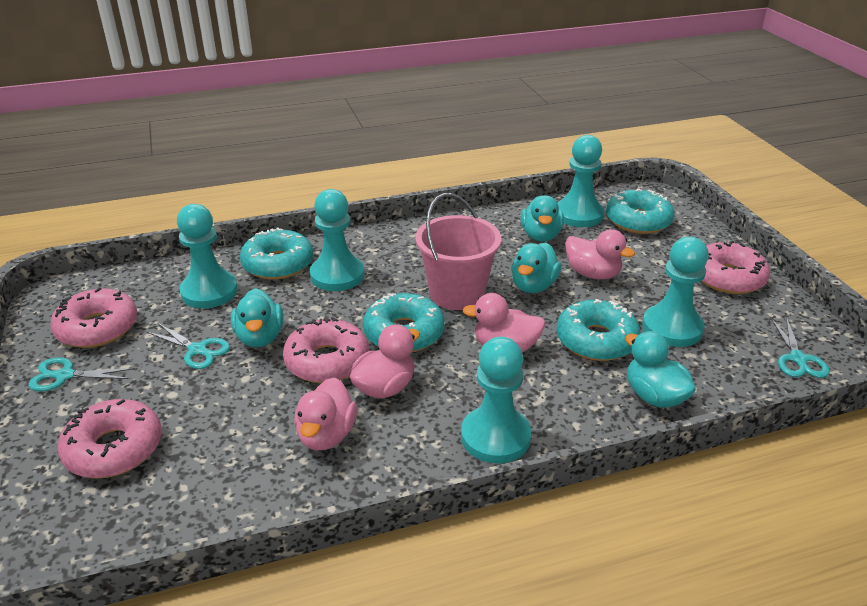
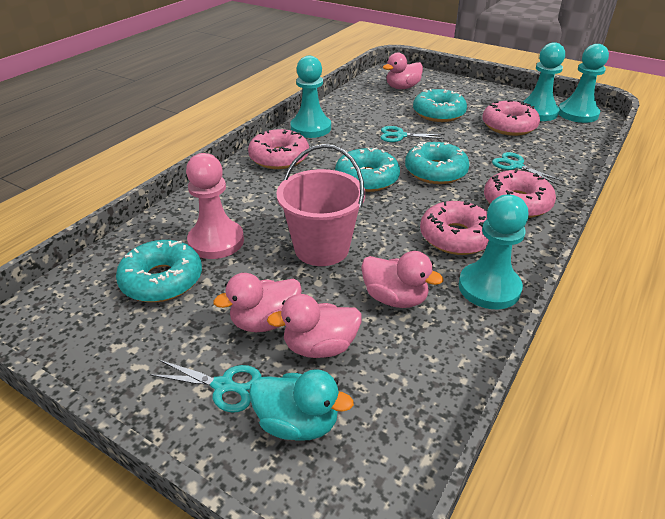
pink pawn: 0 -> 1
turquoise duck: 4 -> 1
turquoise pawn: 5 -> 4

